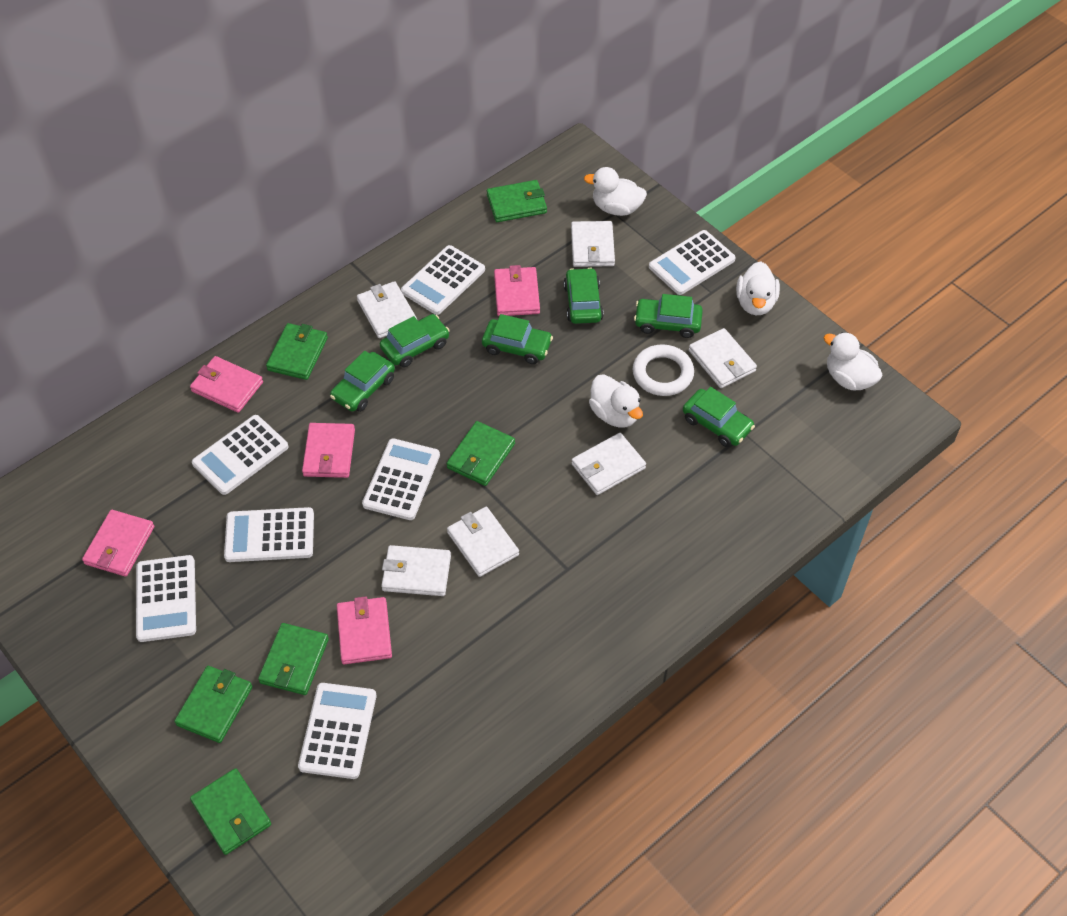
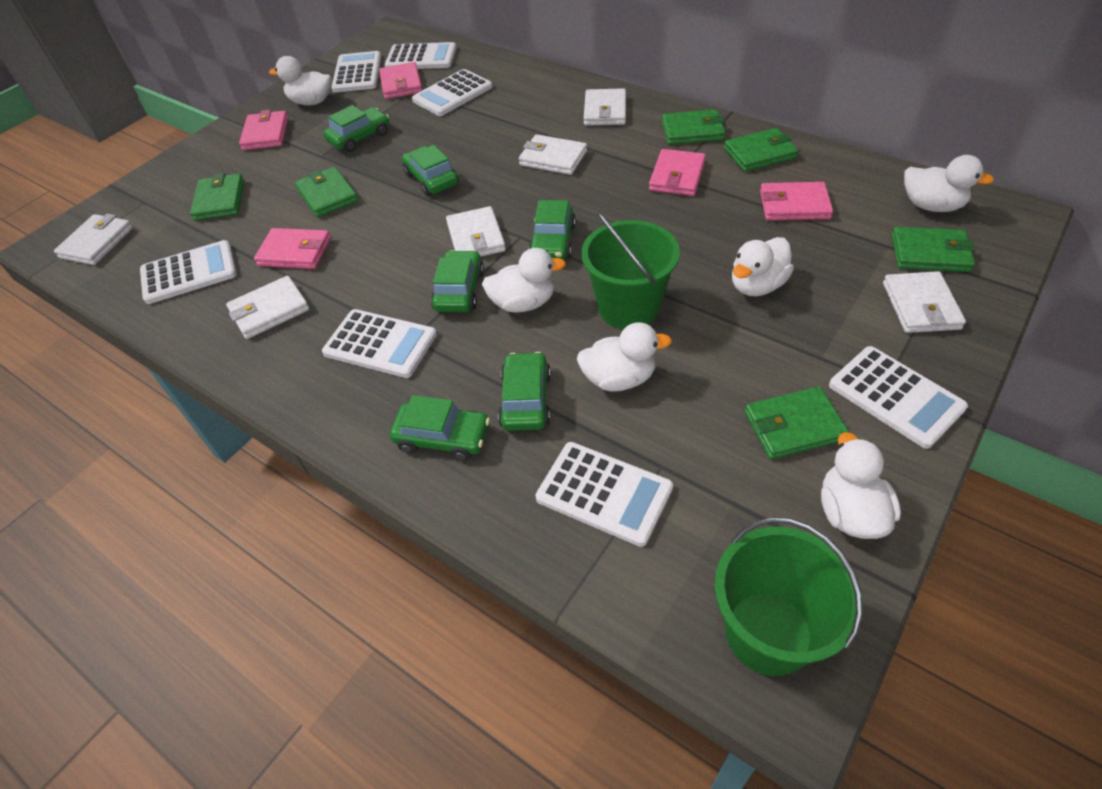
green bucket: 0 -> 2
white duck: 4 -> 6
white ring: 1 -> 0

